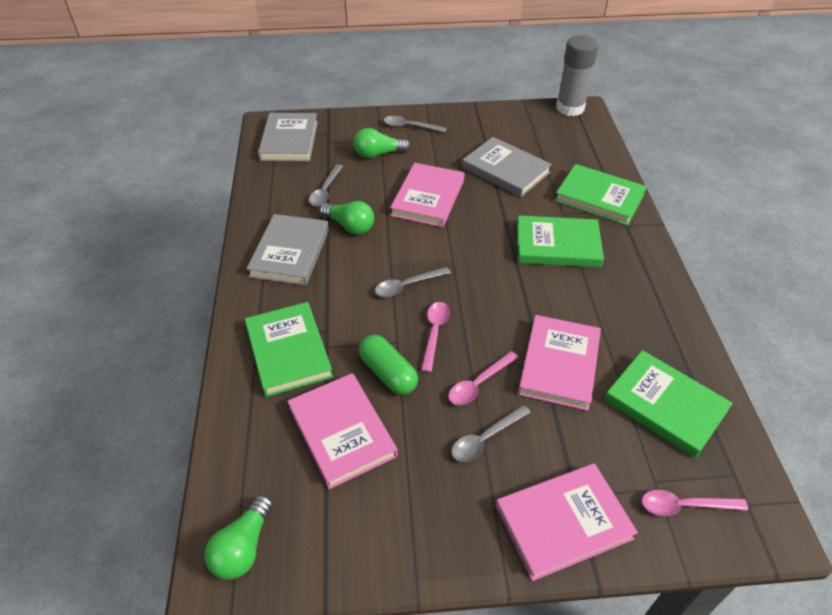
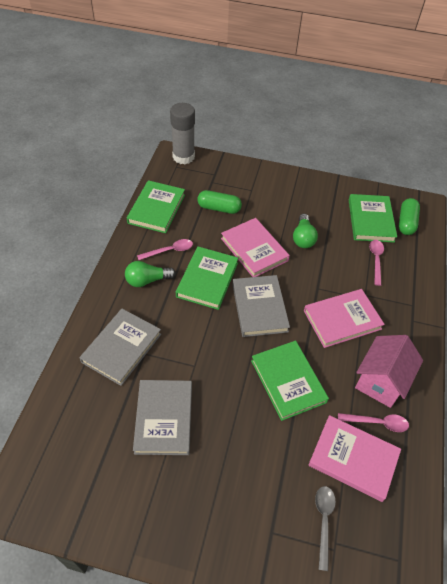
green capsule: 1 -> 2
green light bulb: 3 -> 2
grey spoon: 4 -> 1
pink book: 4 -> 3
pink house: 0 -> 1

